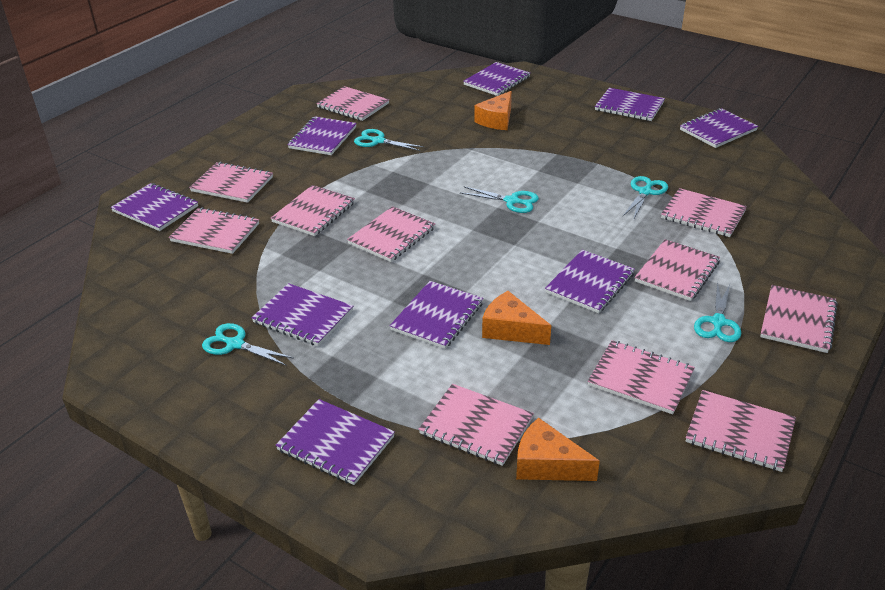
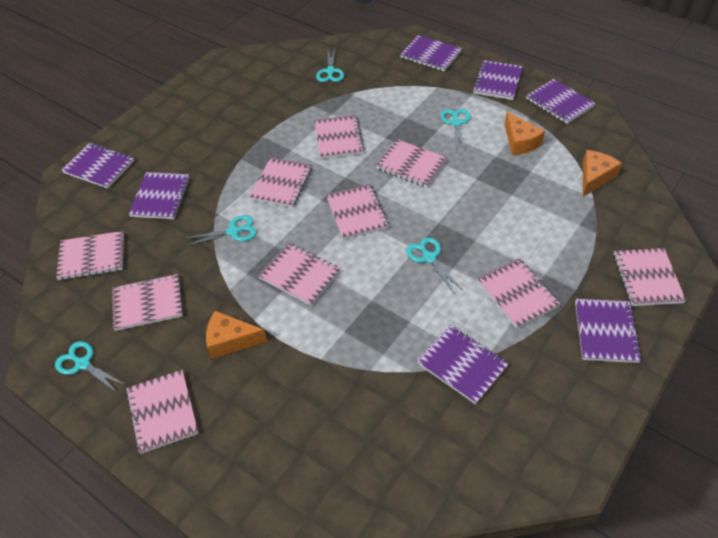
pink notebook: 11 -> 10
purple notebook: 9 -> 7

